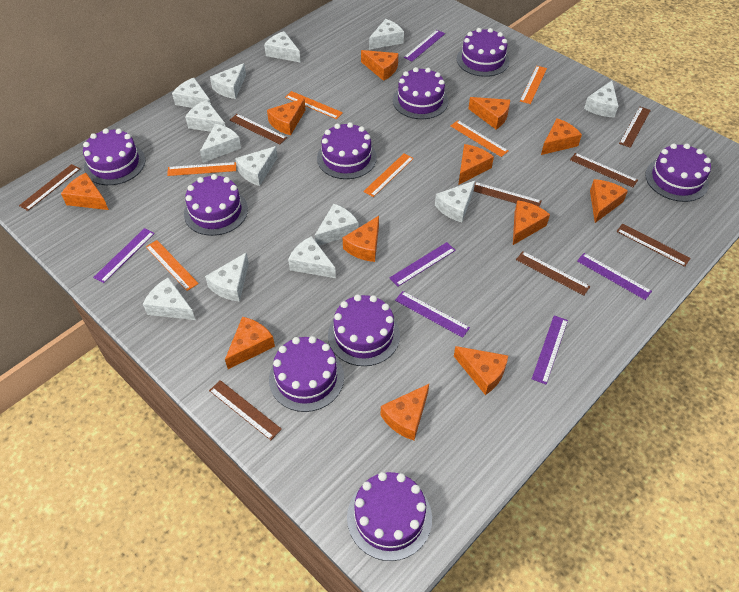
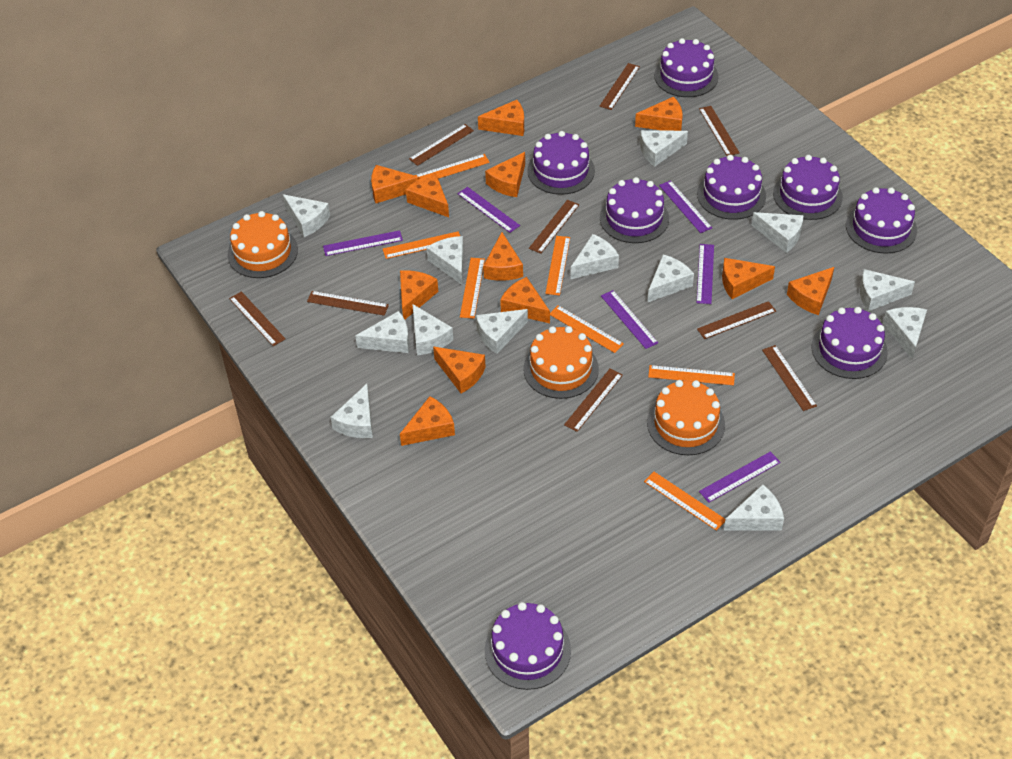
brown ruler: 8 -> 9
orange cake: 0 -> 3
orange ruler: 6 -> 7
purple cake: 9 -> 8

